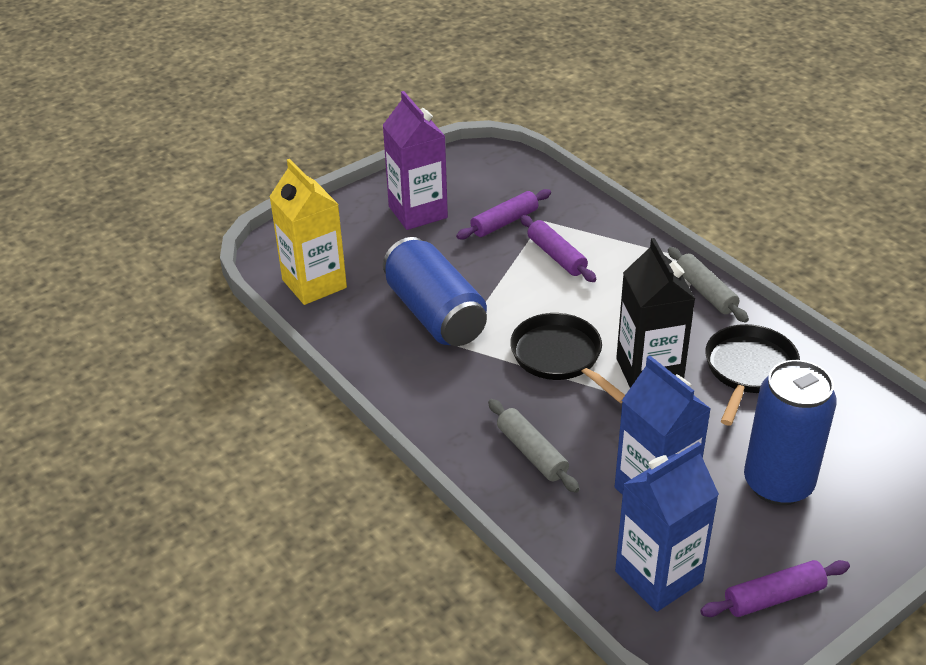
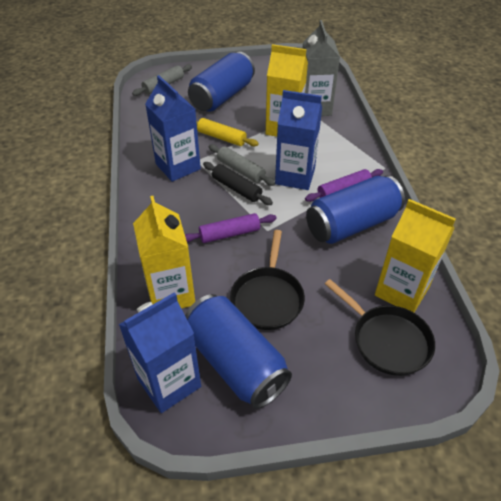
black carton: 1 -> 0
black rolling pin: 0 -> 1
blue can: 2 -> 3
blue carton: 2 -> 3
grey carton: 0 -> 1
purple carton: 1 -> 0
purple rolling pin: 3 -> 2
yellow carton: 1 -> 3
yellow rolling pin: 0 -> 1

